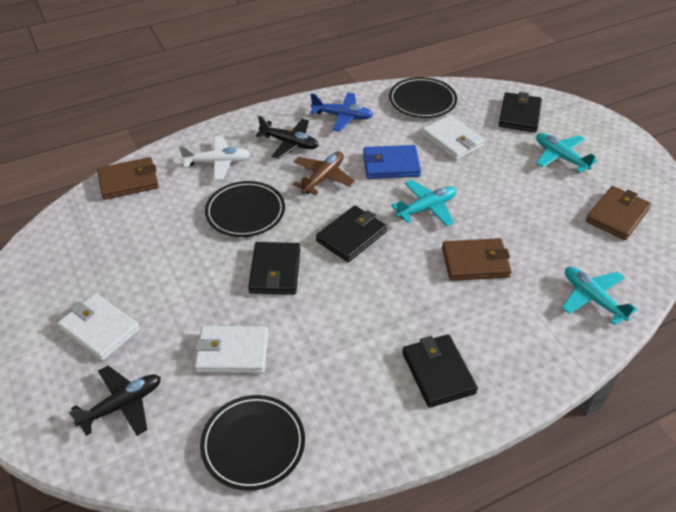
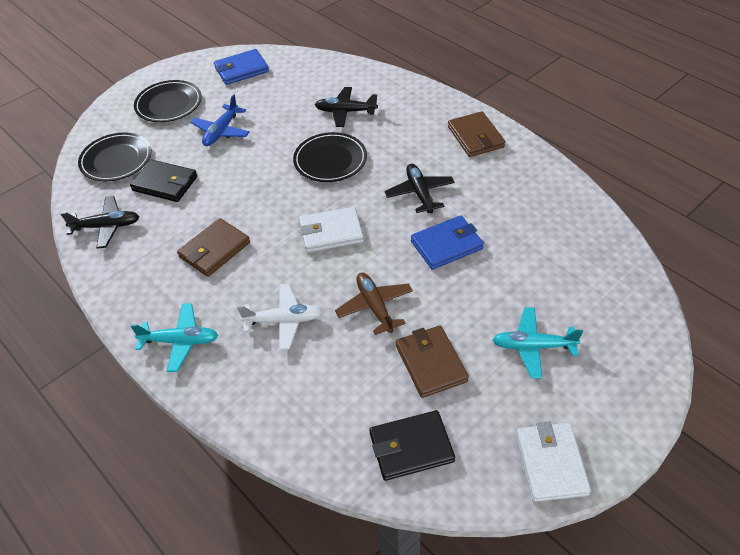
black plane: 2 -> 3
black wallet: 4 -> 2
blue wallet: 1 -> 2
turquoise plane: 3 -> 2
white wallet: 3 -> 2

